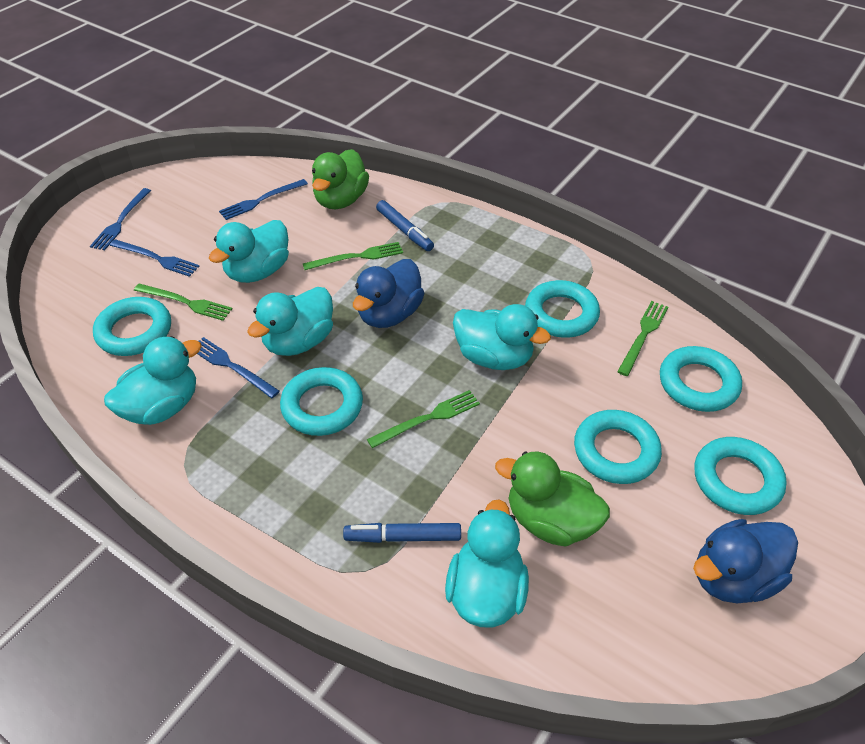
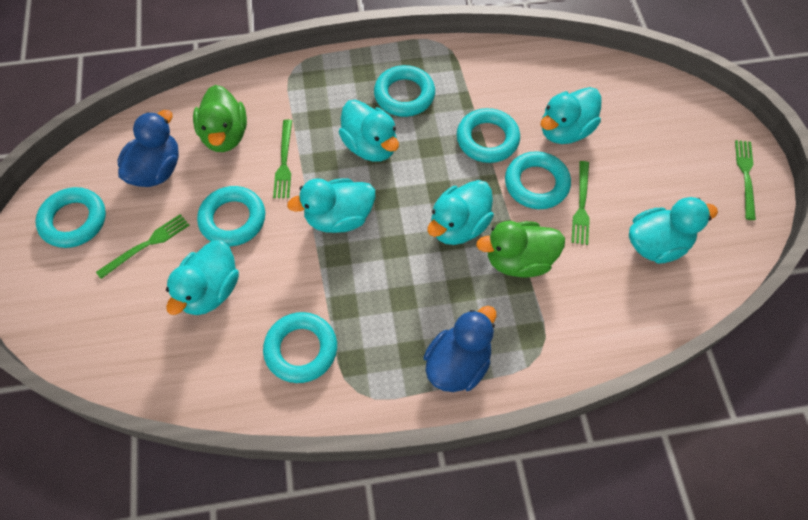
blue fork: 4 -> 0
blue marker: 2 -> 0
turquoise duck: 5 -> 6

